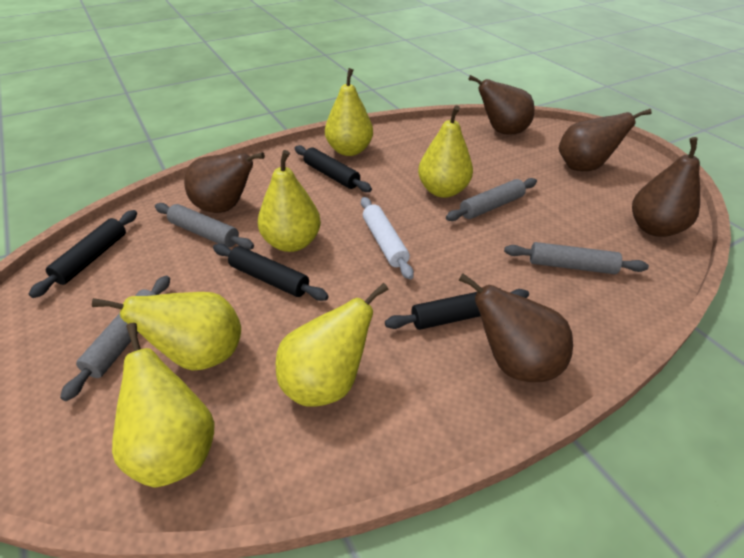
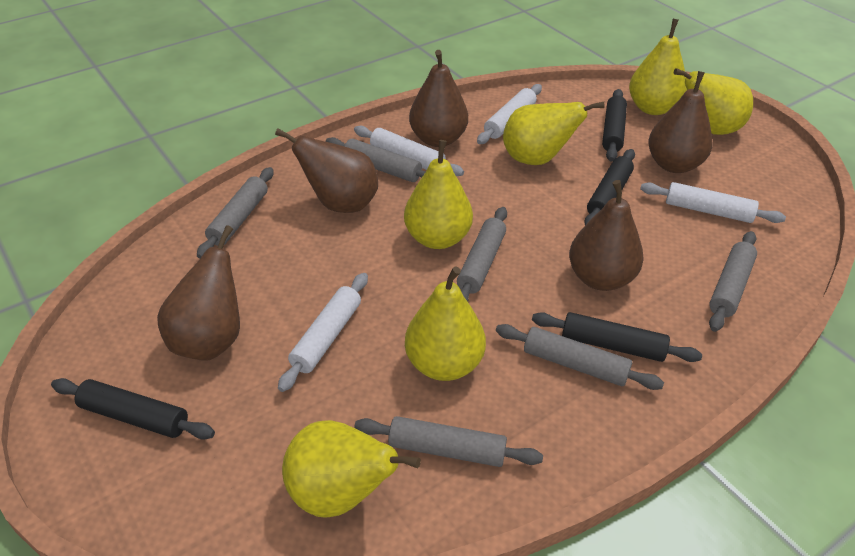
grey rolling pin: 4 -> 6
white rolling pin: 1 -> 4

